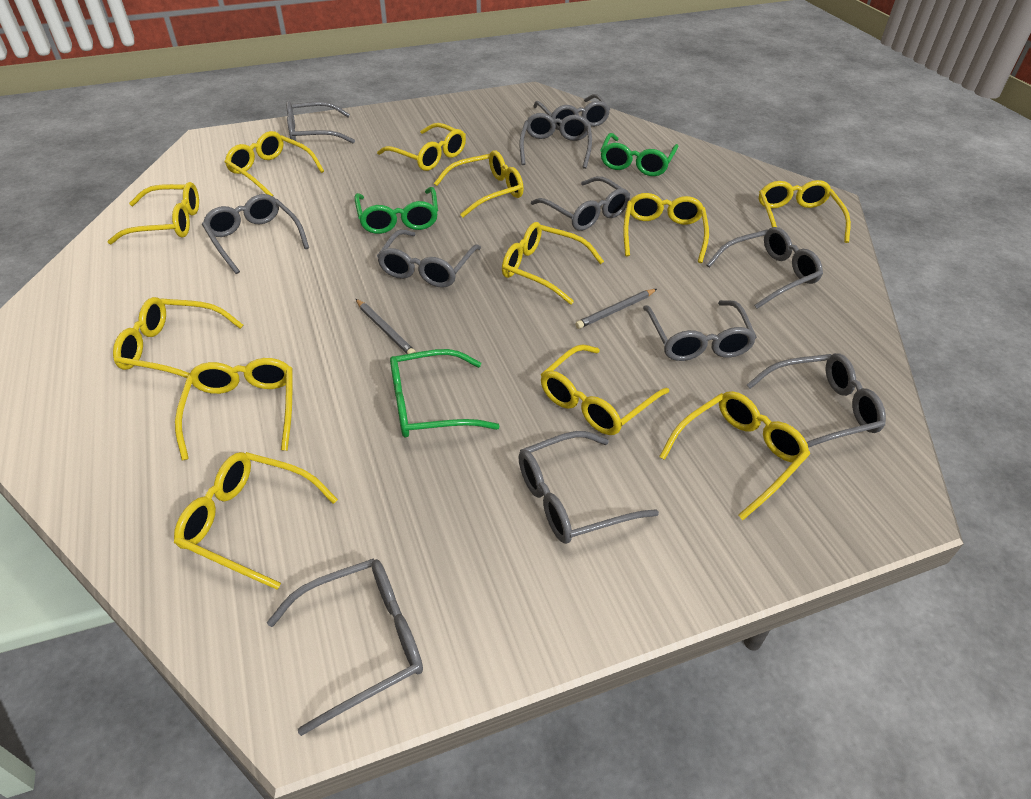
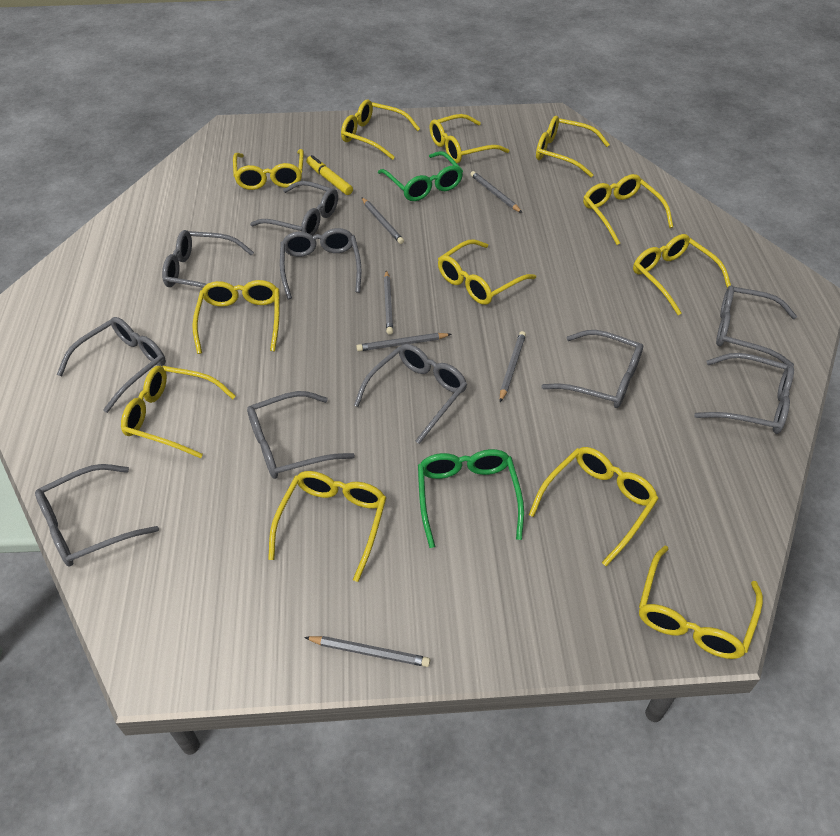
green glasses: 3 -> 2
grey glasses: 11 -> 10
grey pencil: 2 -> 6
yellow marker: 0 -> 1

